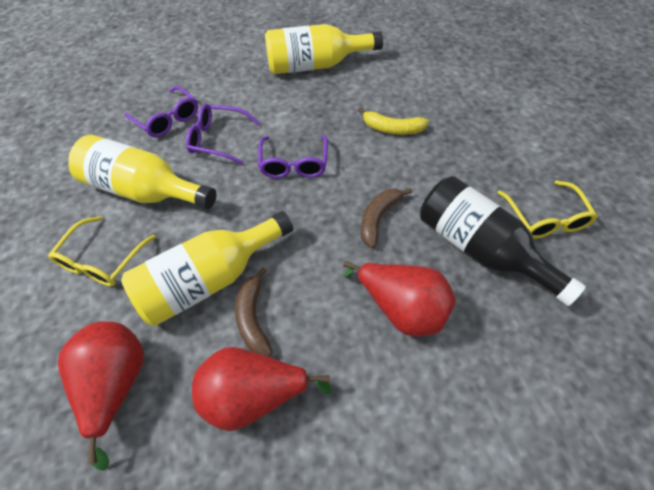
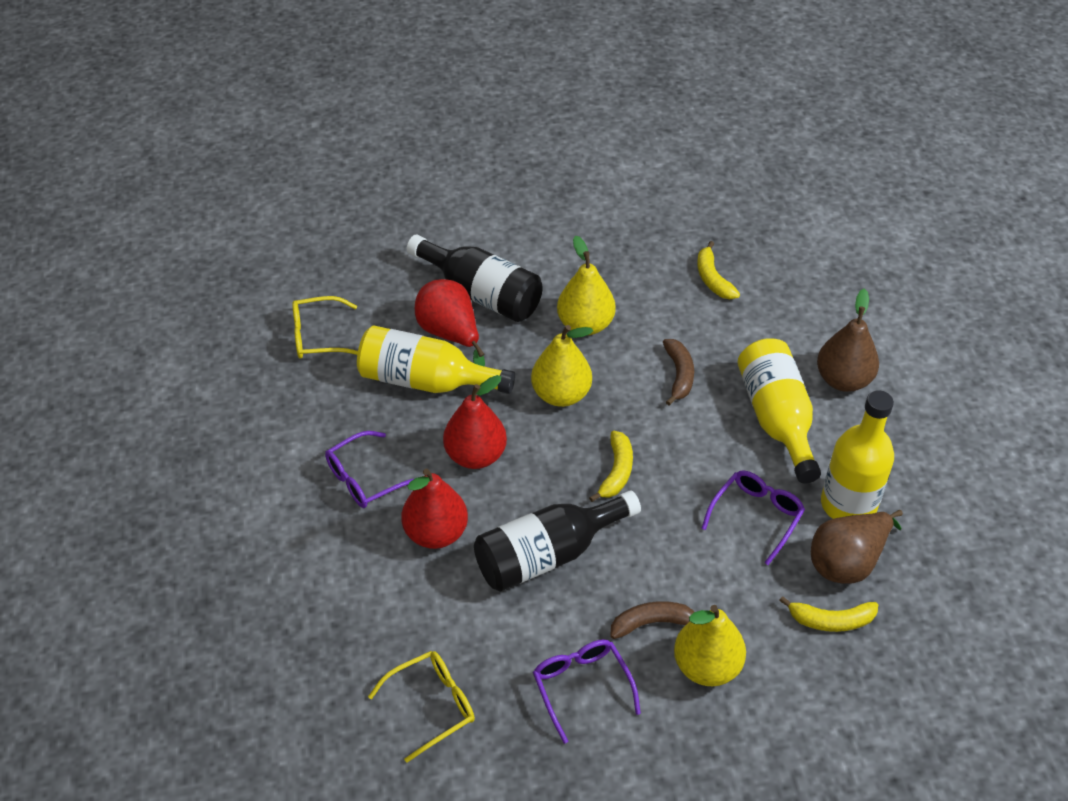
black bottle: 1 -> 2
brown pear: 0 -> 2
yellow banana: 1 -> 3
yellow pear: 0 -> 3

